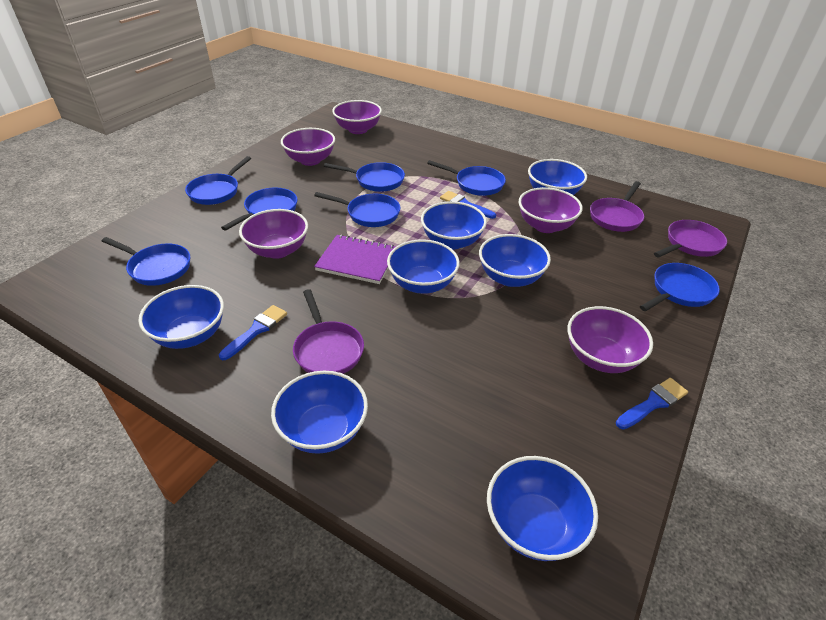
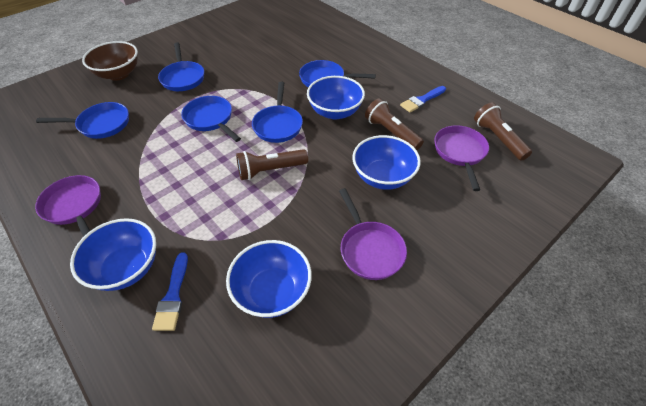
blue bowl: 7 -> 4
blue brush: 3 -> 2
blue pan: 7 -> 5
brown bowl: 0 -> 1
brown flashlight: 0 -> 3
purple bowl: 5 -> 0
purple notebook: 1 -> 0

